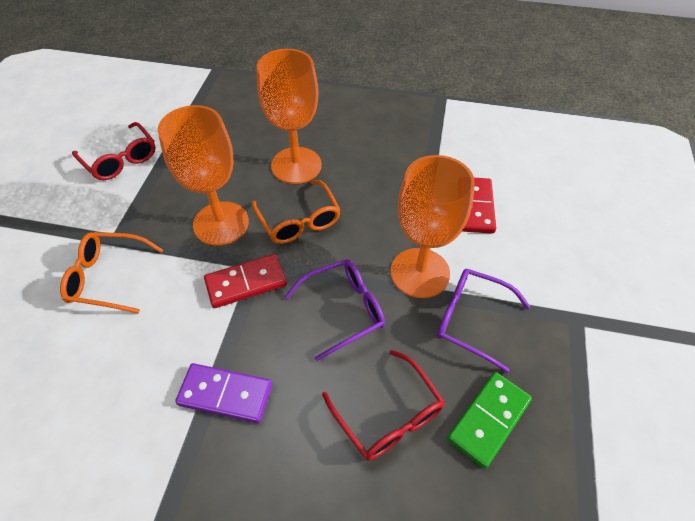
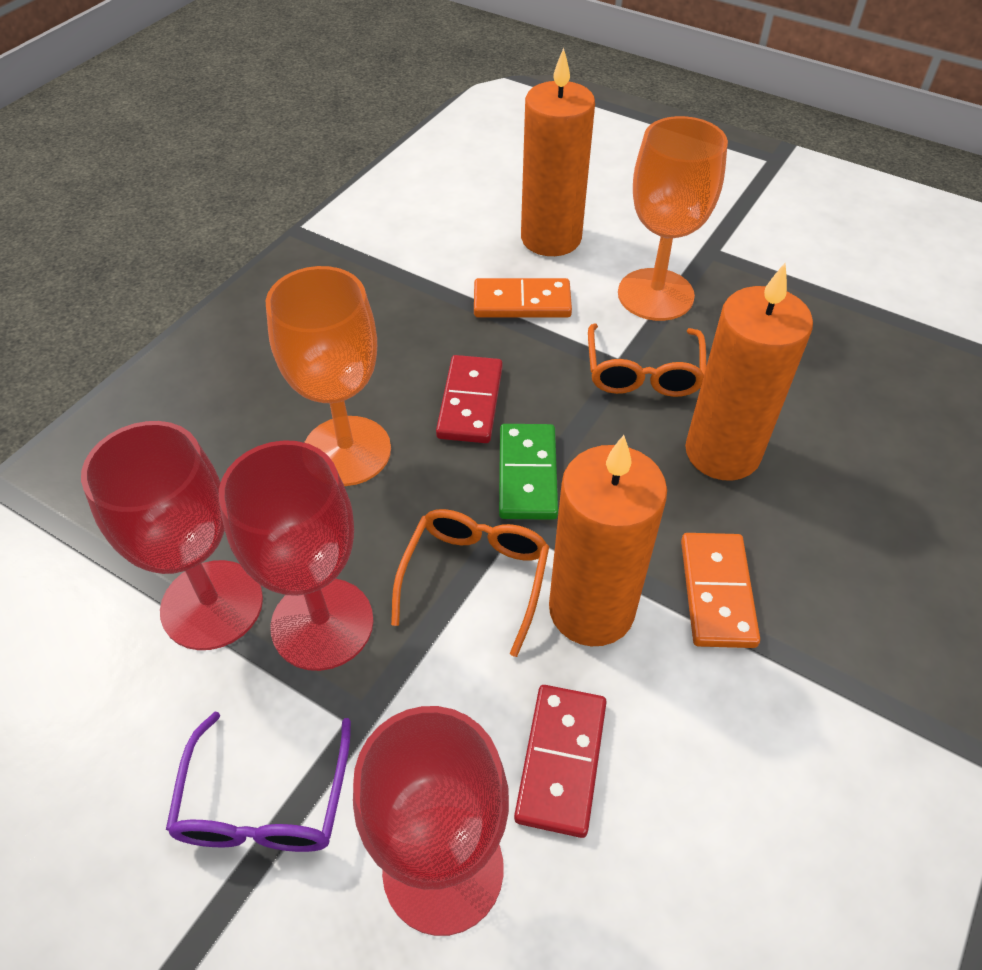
orange candle: 0 -> 3
orange domino: 0 -> 2
orange goblet: 3 -> 2
purple domino: 1 -> 0
purple glasses: 2 -> 1
red glasses: 2 -> 0
red goblet: 0 -> 3

